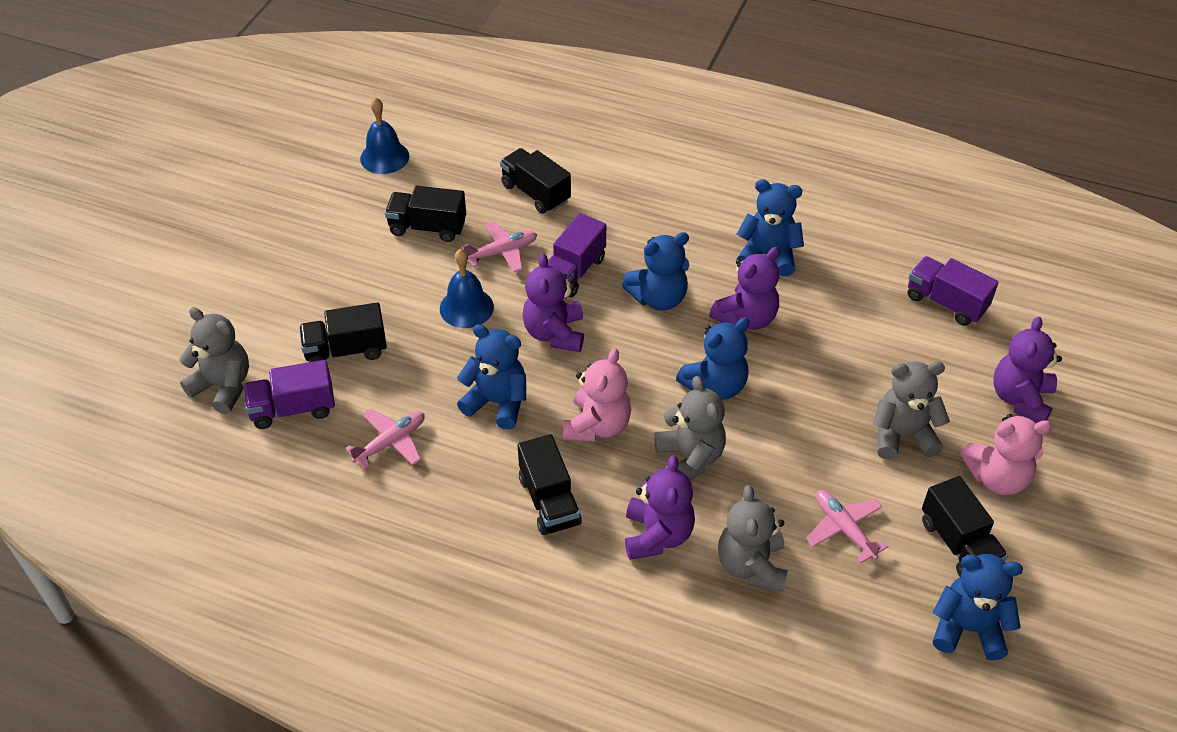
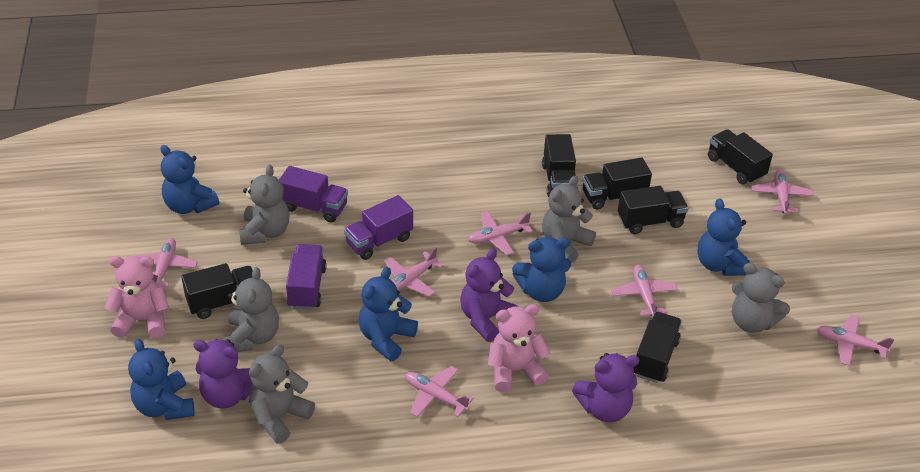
black truck: 5 -> 6
blue bell: 2 -> 0
grey teddy bear: 4 -> 5
pink plane: 3 -> 7
purple teddy bear: 4 -> 3

